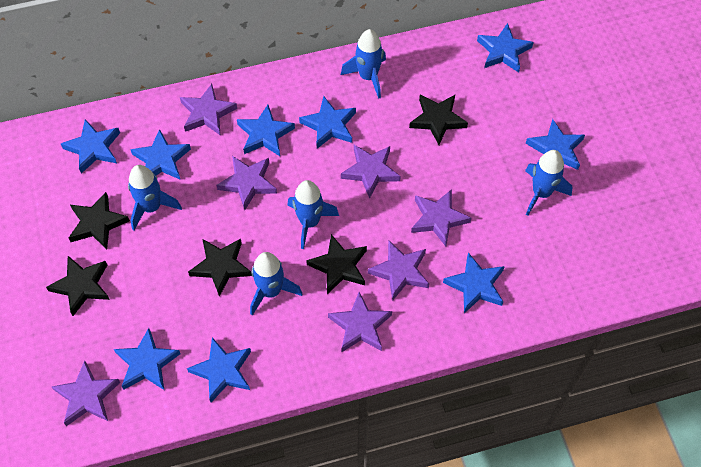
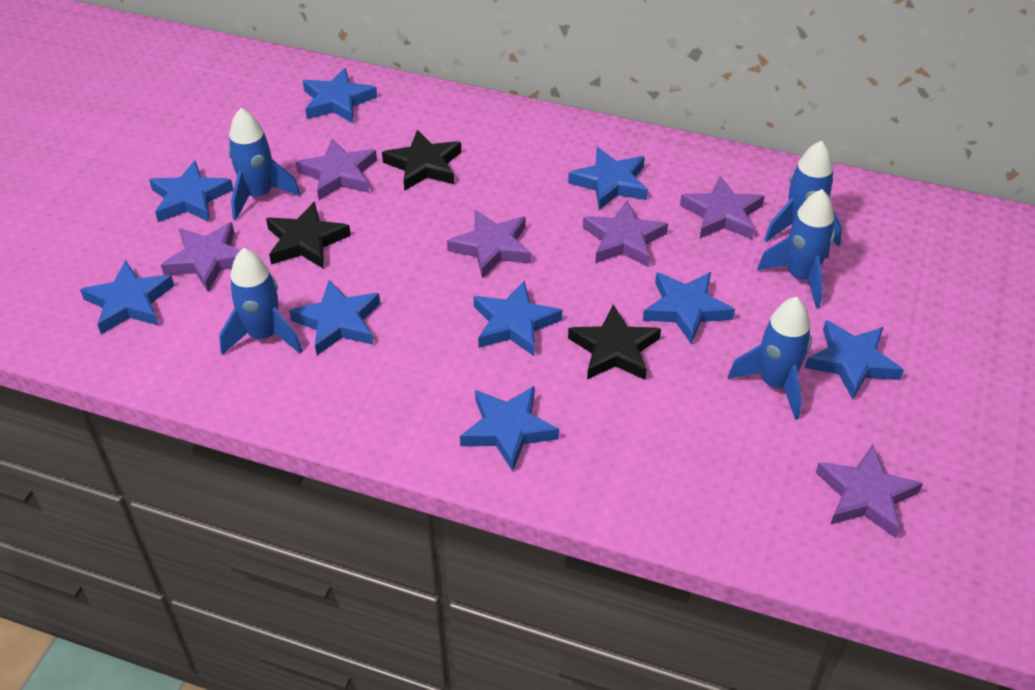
black star: 5 -> 3
purple star: 7 -> 6

